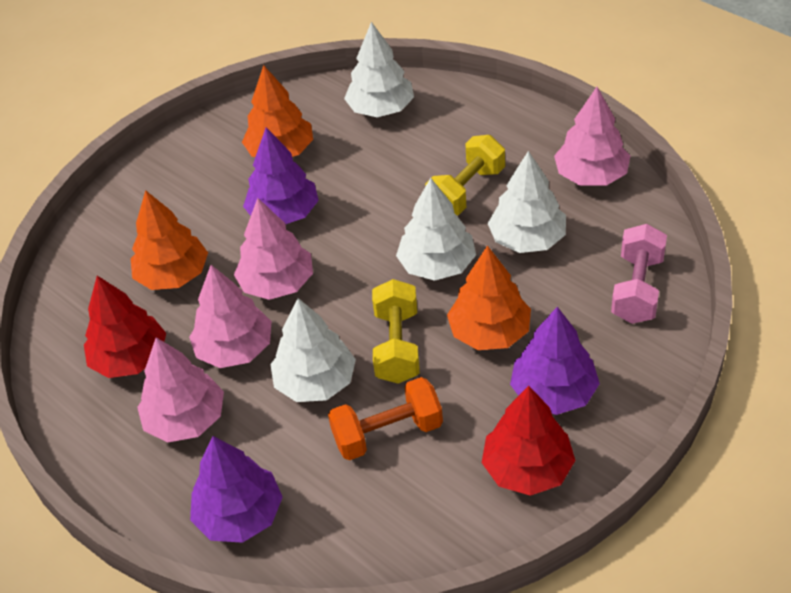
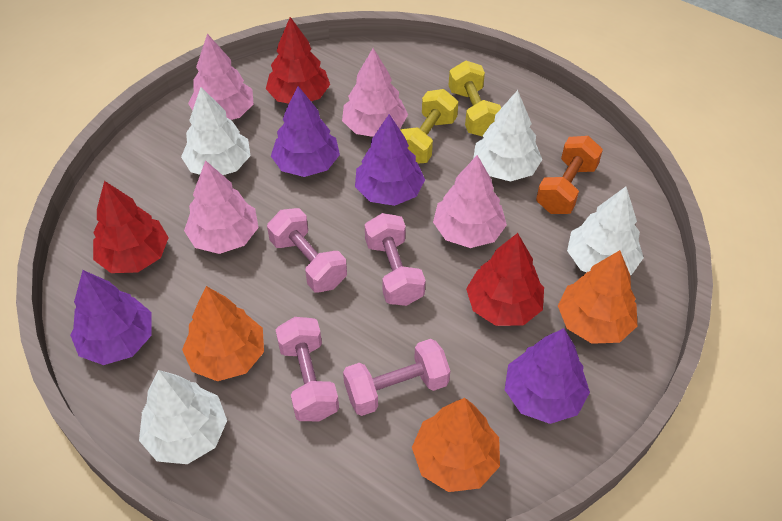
pink dumbbell: 1 -> 4
purple tree: 3 -> 4
red tree: 2 -> 3

